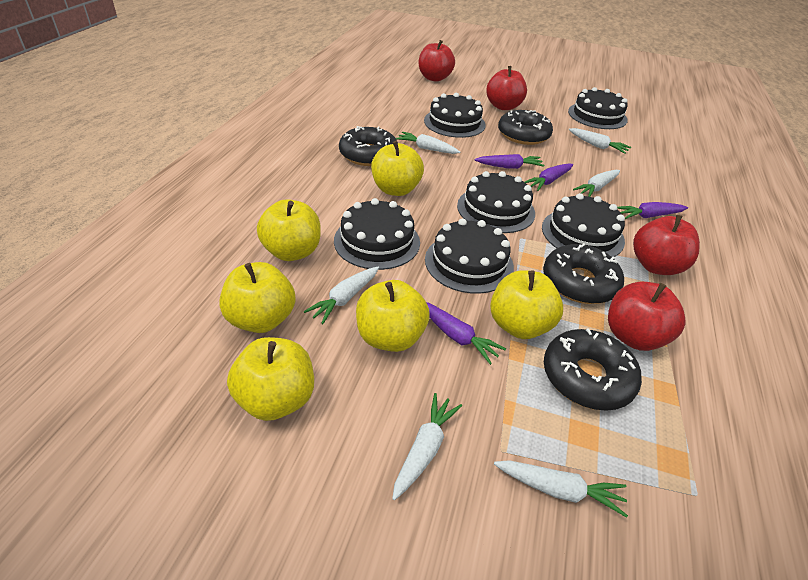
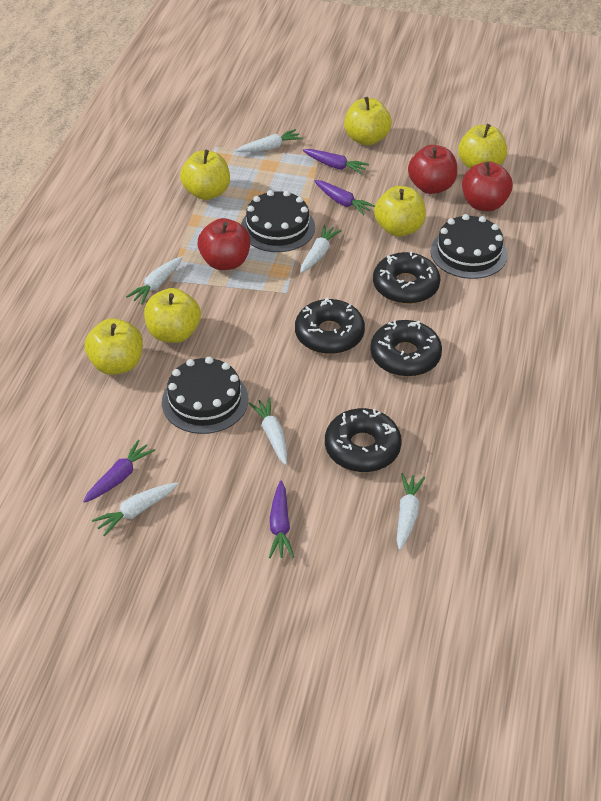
black cake: 6 -> 3
red apple: 4 -> 3

